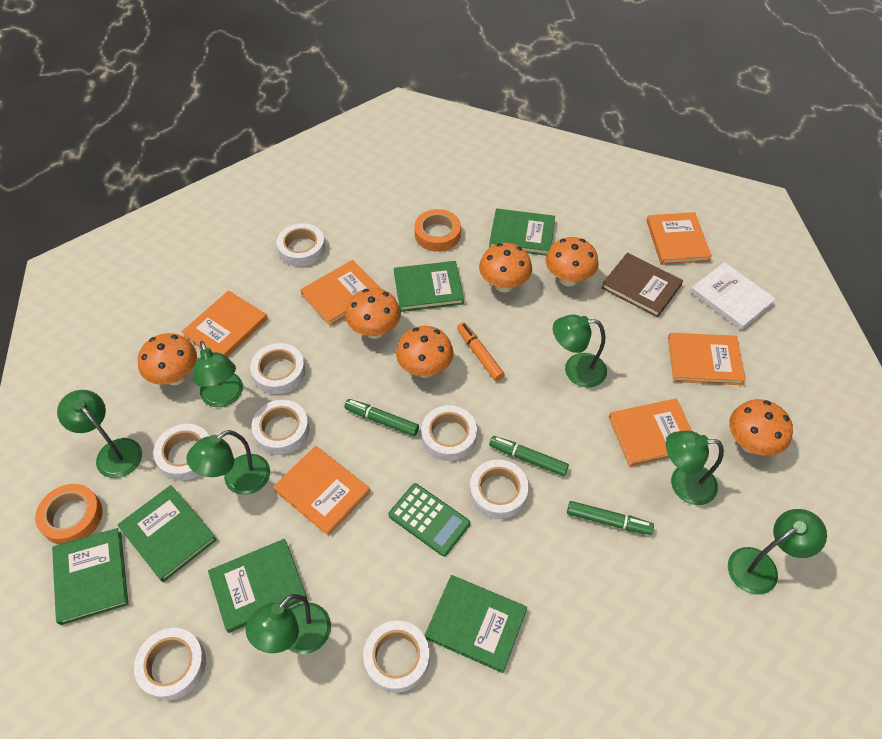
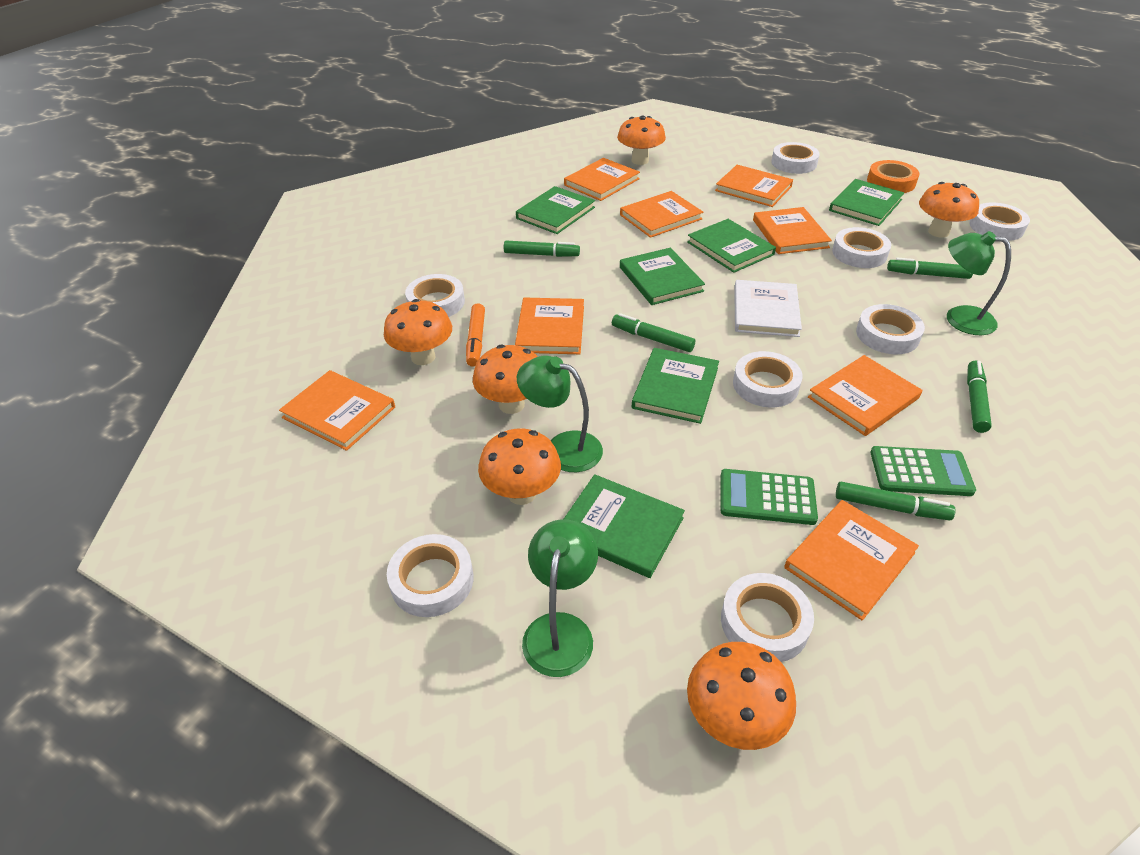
brown book: 1 -> 0
green calculator: 1 -> 2
green lamp: 7 -> 3
green marker: 3 -> 5
orange book: 6 -> 8
orange tape: 2 -> 1

